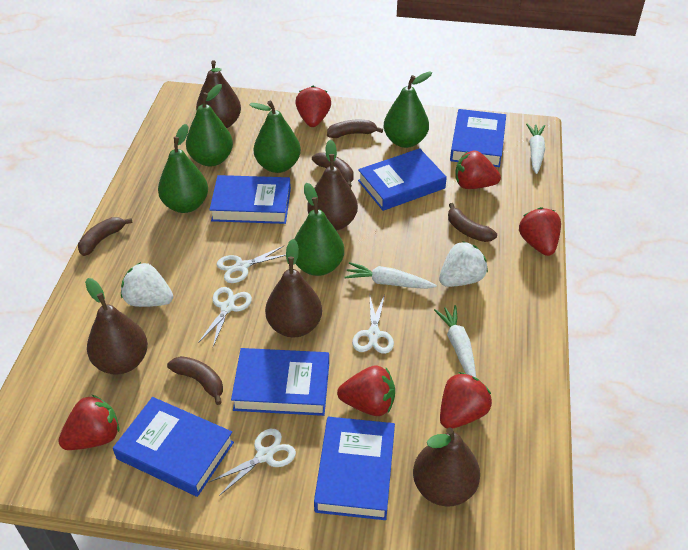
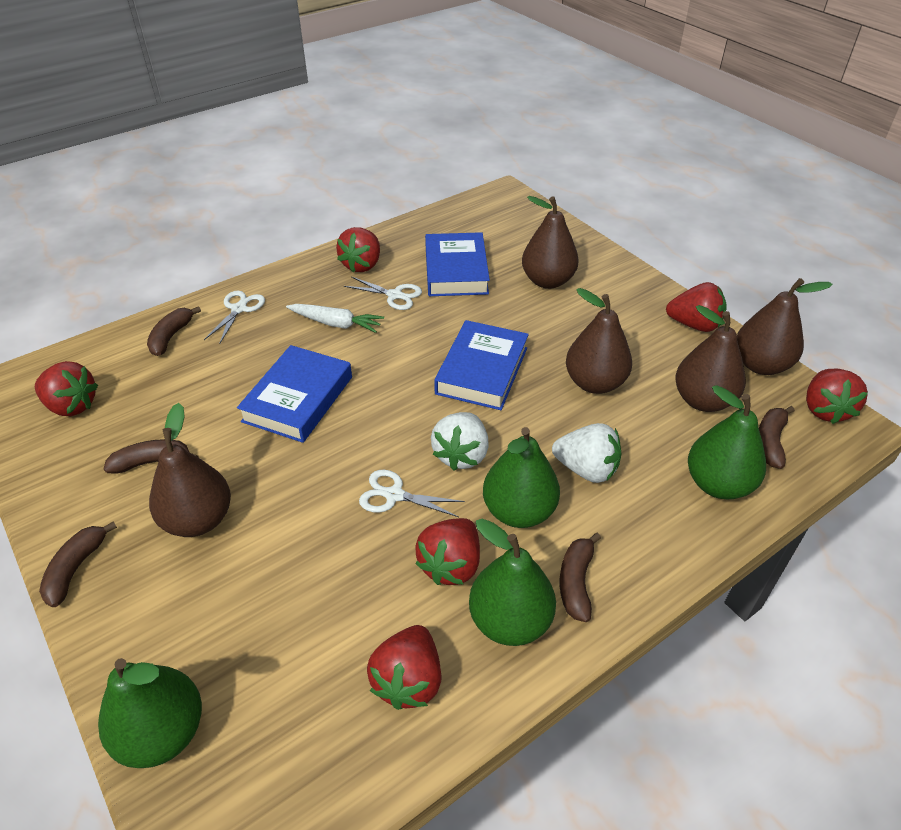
blue book: 6 -> 3
green pear: 5 -> 4
white carrot: 3 -> 1
white scissors: 4 -> 3

